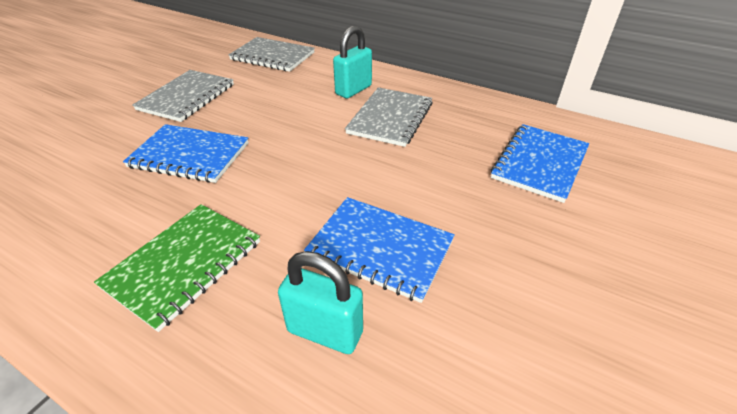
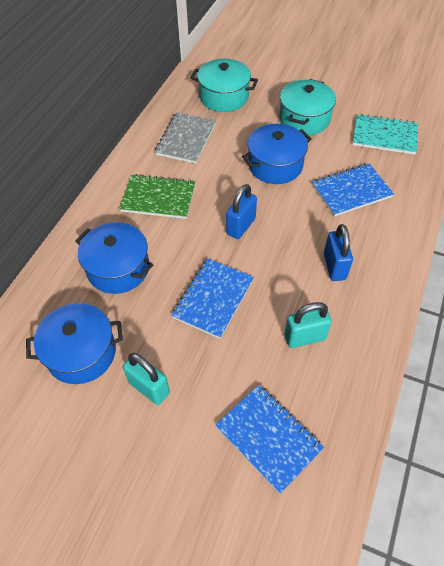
blue padlock: 0 -> 2
blue pot: 0 -> 3
grey notebook: 3 -> 1
turquoise notebook: 0 -> 1
turquoise pot: 0 -> 2

